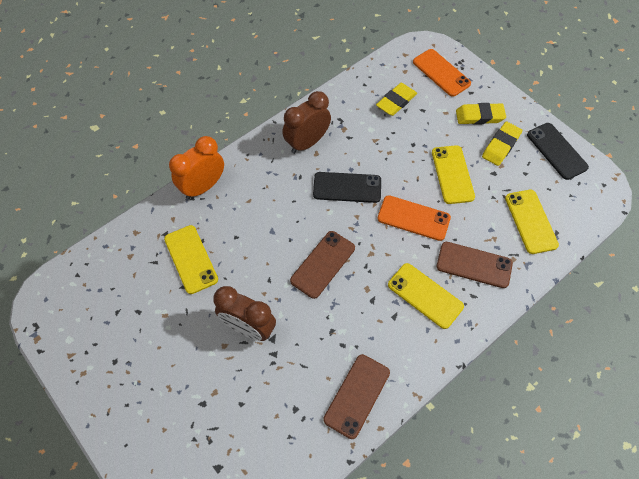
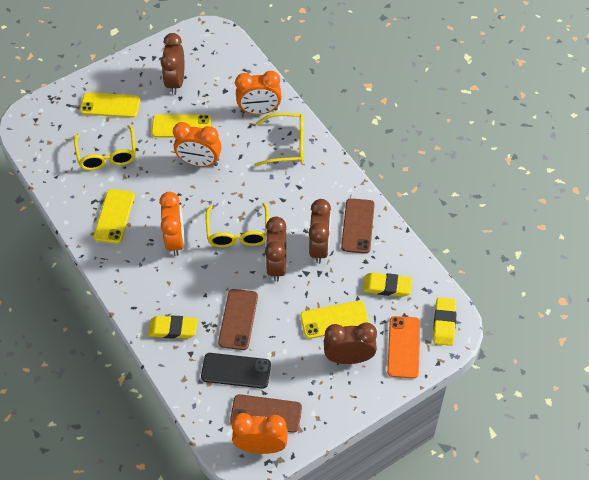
black phone: 2 -> 1
brown clock: 2 -> 4
orange clock: 1 -> 4
orange phone: 2 -> 1
yellow glasses: 0 -> 3

